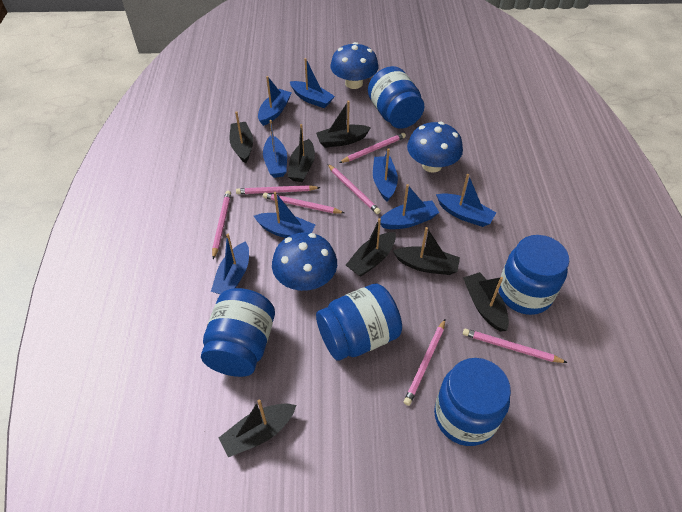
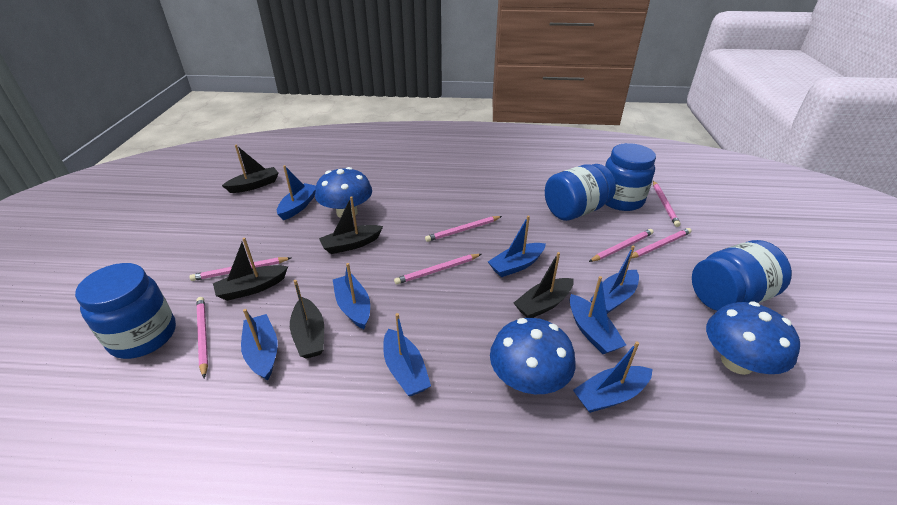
black boat: 7 -> 5
blue jar: 5 -> 4

